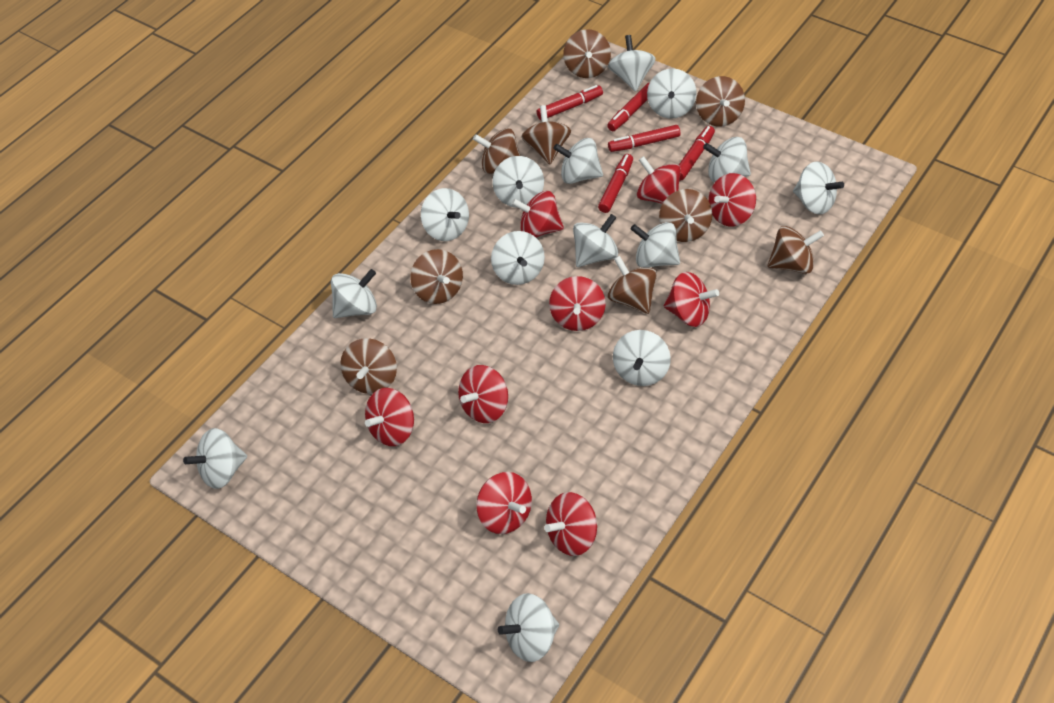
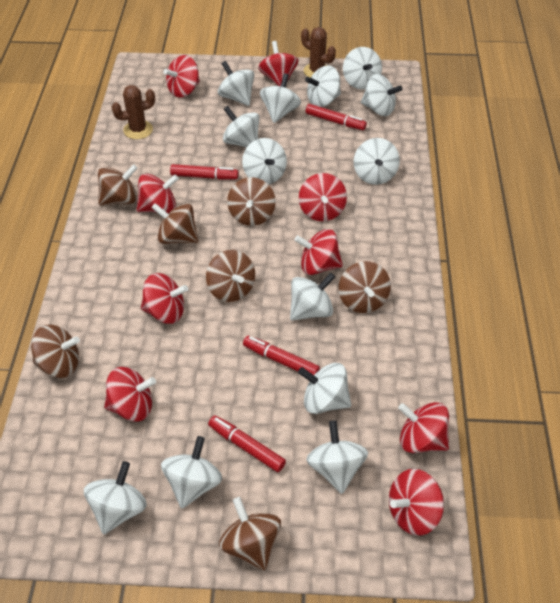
brown cactus: 0 -> 2
brown spinning top: 9 -> 7
red marker: 5 -> 4
white spinning top: 14 -> 13

